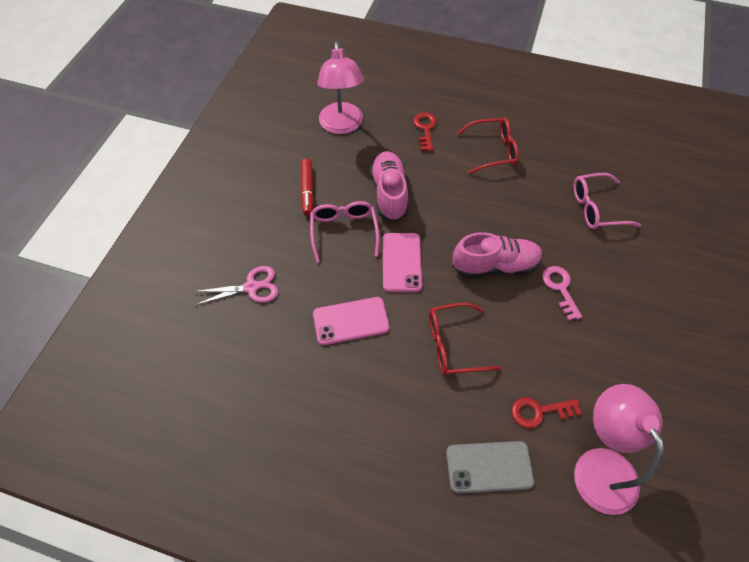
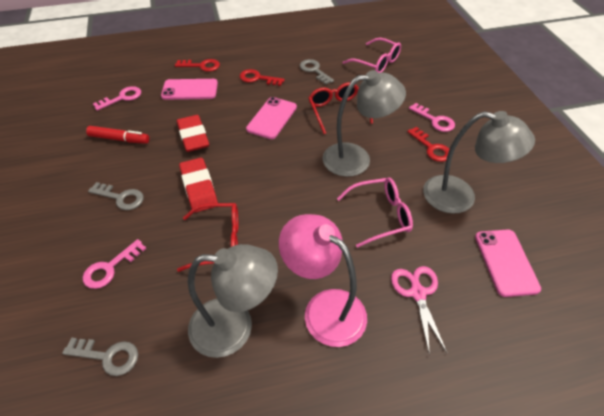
grey key: 0 -> 3
grey lamp: 0 -> 3
grey phone: 1 -> 0
pink key: 1 -> 3
pink lamp: 2 -> 1
pink phone: 2 -> 3
pink shoe: 2 -> 0
red eraser: 0 -> 2
red key: 2 -> 3

